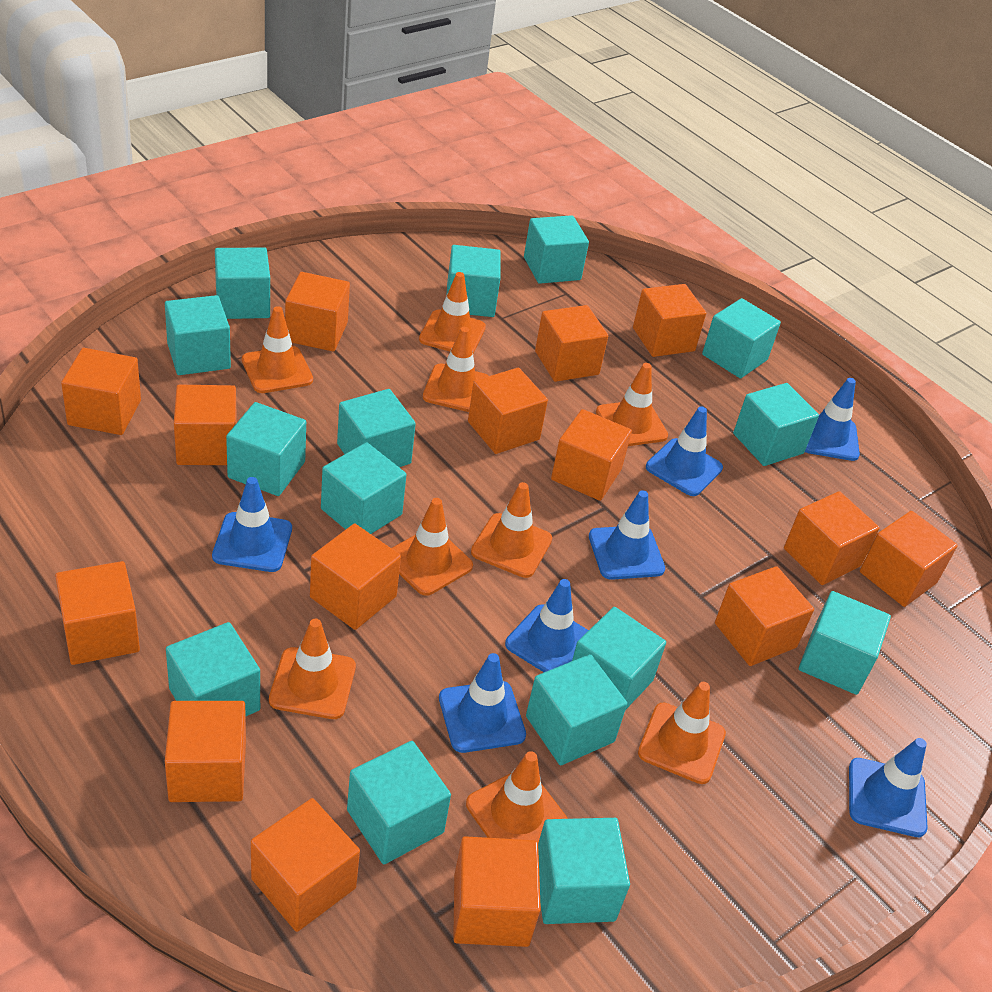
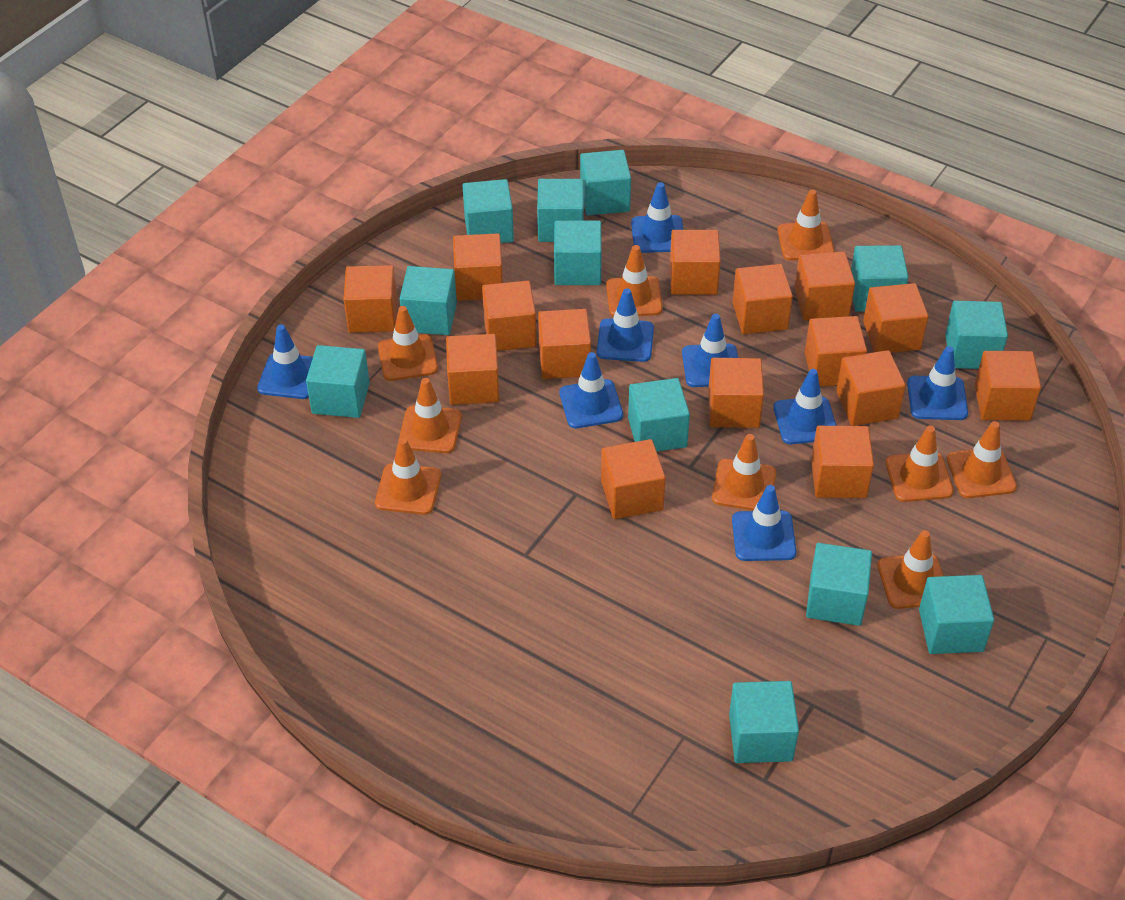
blue traffic cone: 7 -> 8
turquoise cube: 15 -> 12

